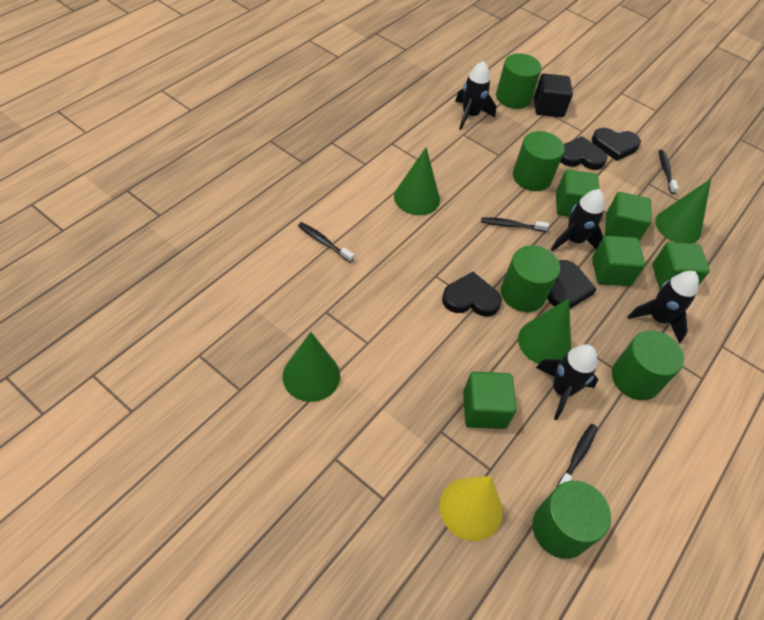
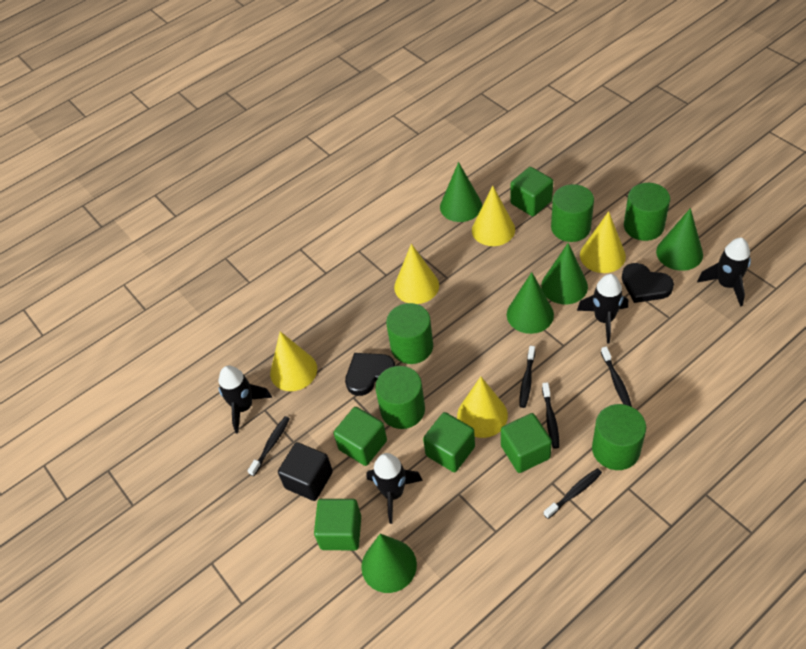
black heart: 4 -> 2
black toothbrush: 4 -> 5
green cone: 4 -> 5
yellow cone: 1 -> 5

